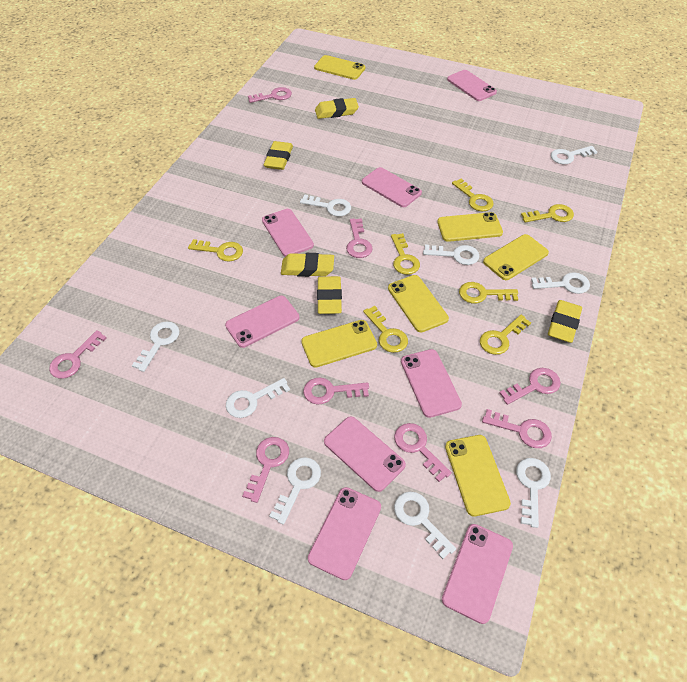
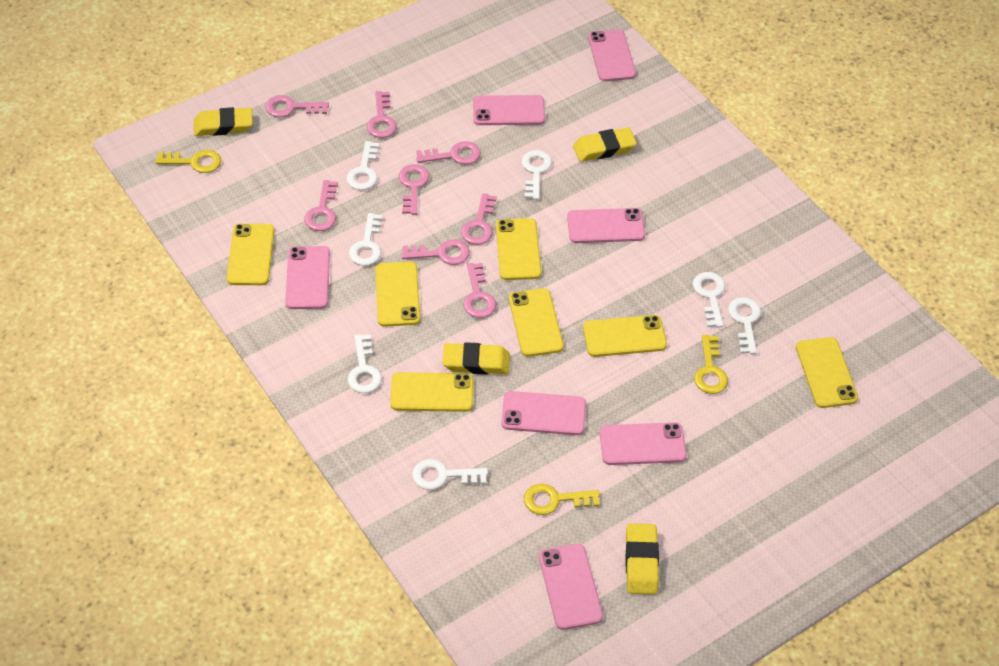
pink phone: 8 -> 7
white key: 9 -> 7
yellow eraser: 5 -> 4
yellow key: 7 -> 3
yellow phone: 6 -> 7

